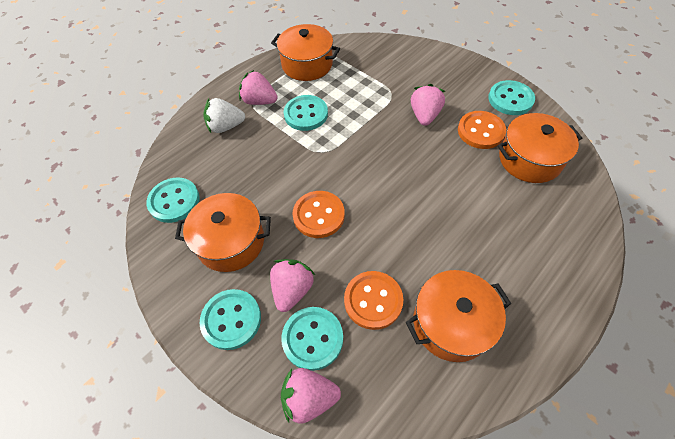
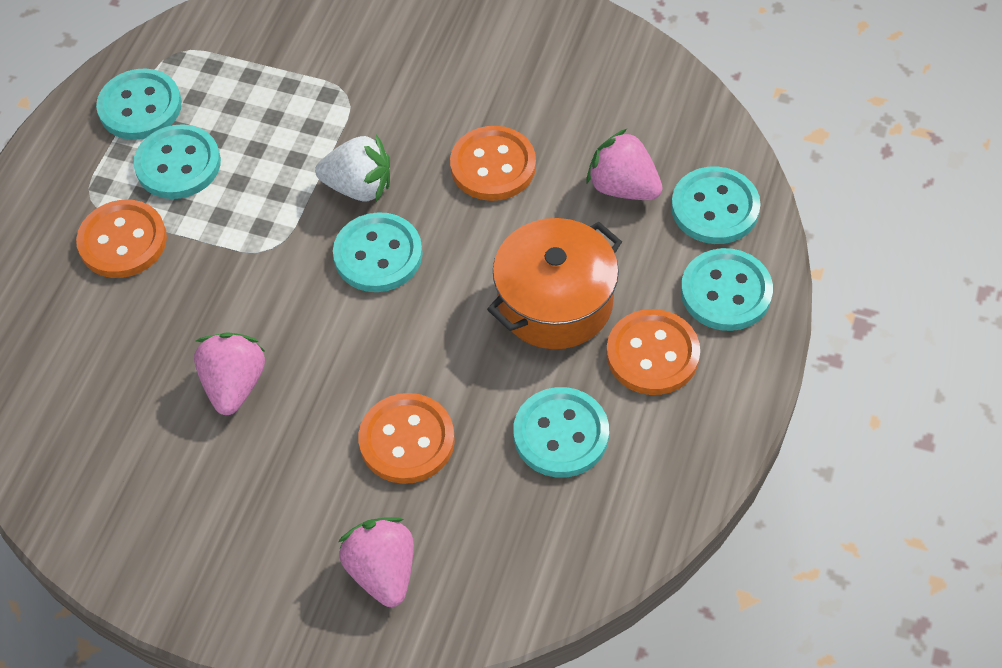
orange button: 3 -> 4
orange pot: 4 -> 1
pink strawberry: 4 -> 3
turquoise button: 5 -> 6

